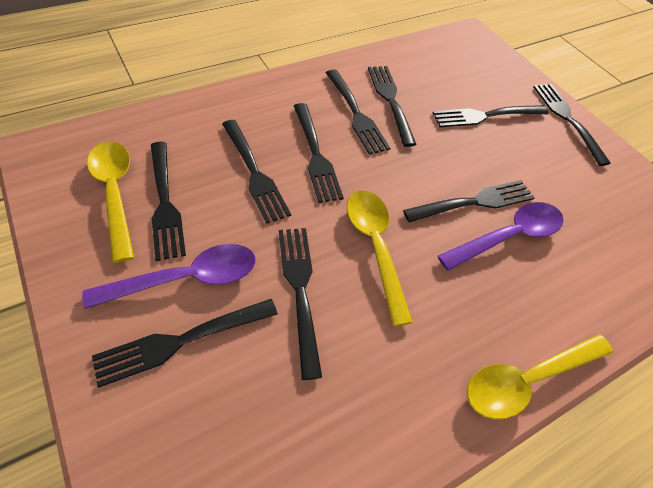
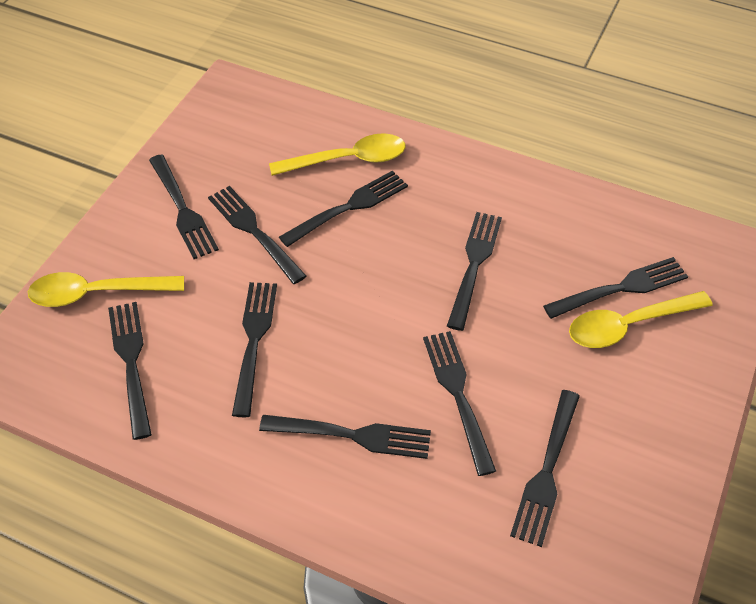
purple spoon: 2 -> 0

